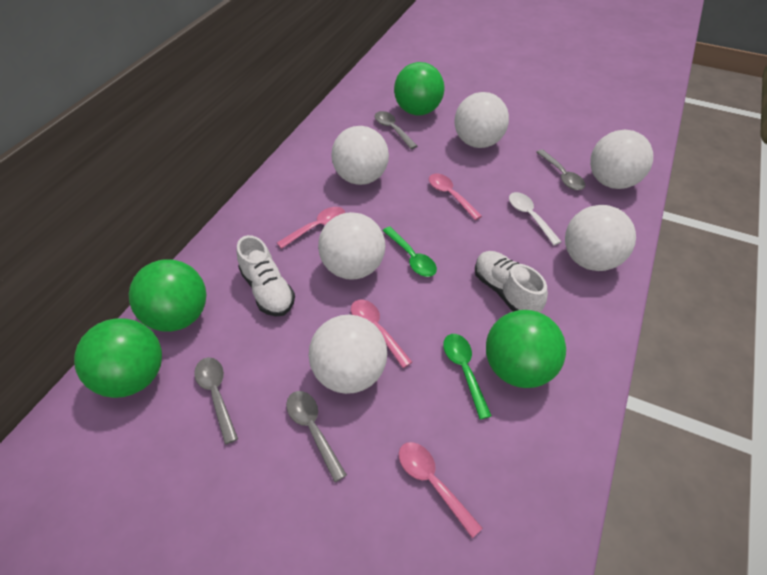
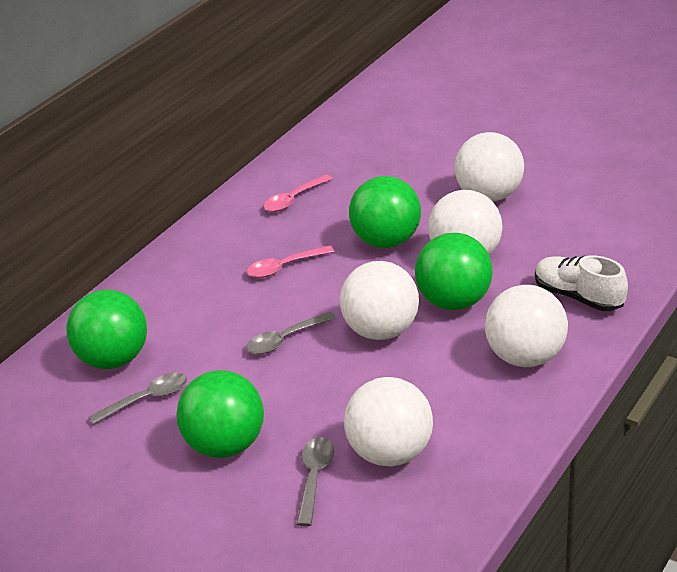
green spoon: 2 -> 0
grey spoon: 4 -> 3
pink spoon: 4 -> 2
white ball: 6 -> 5
white shoe: 2 -> 1
white spoon: 1 -> 0

